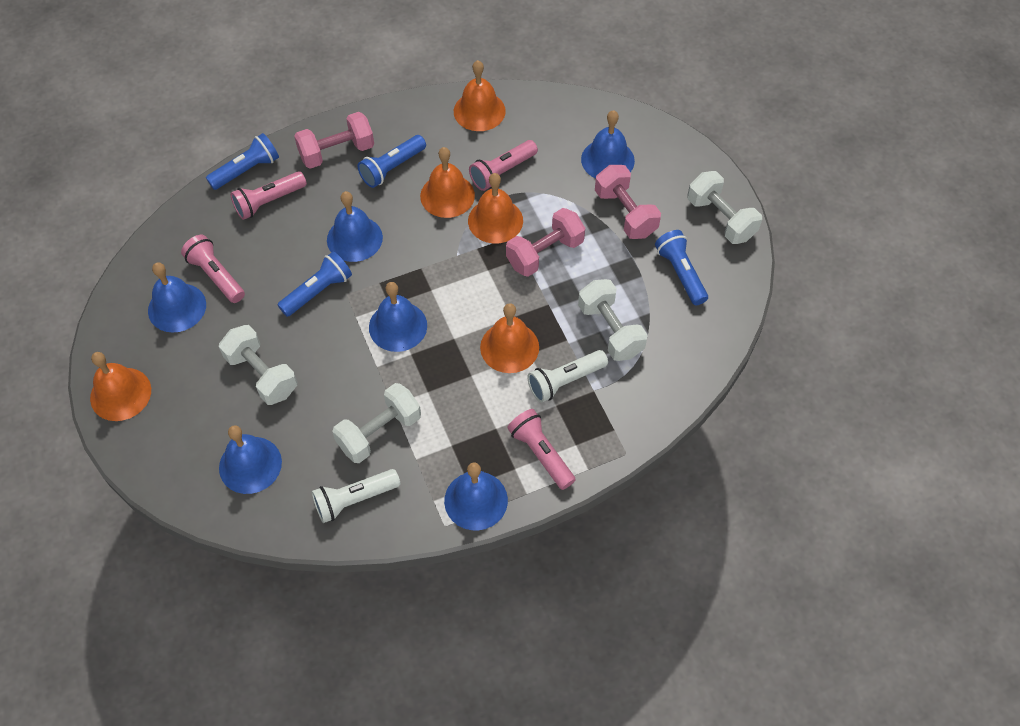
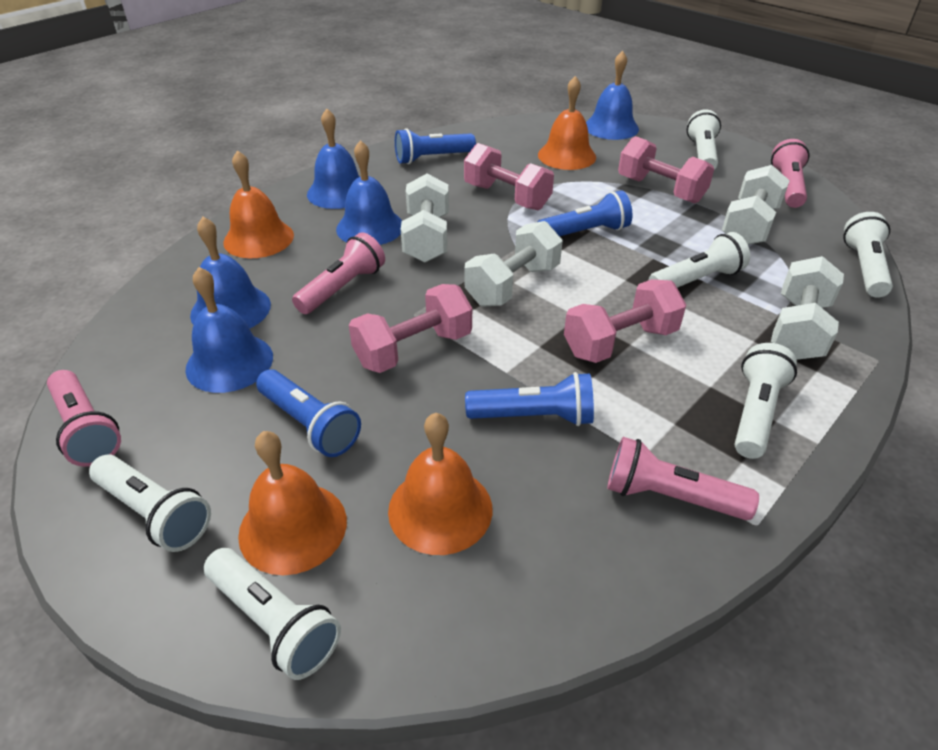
blue bell: 6 -> 5
orange bell: 5 -> 4
pink dumbbell: 3 -> 4
white flashlight: 2 -> 6

